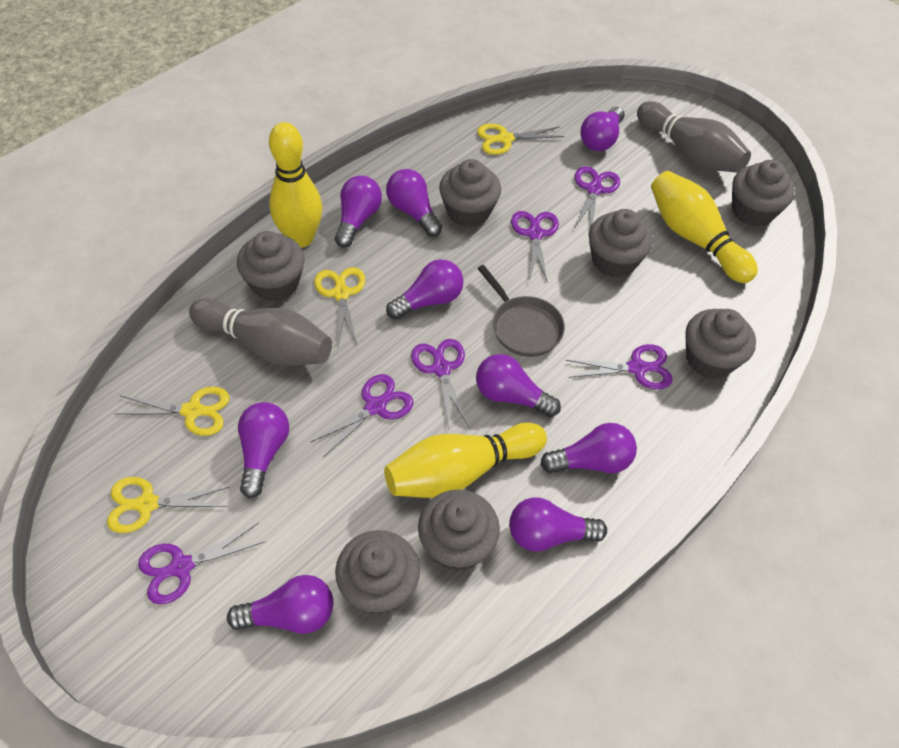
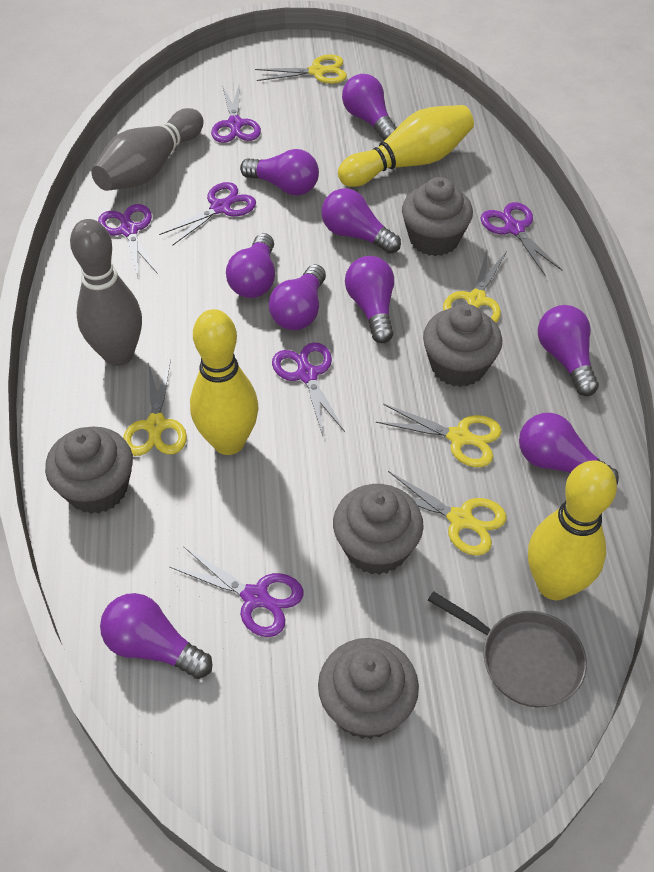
grey cupcake: 7 -> 5
yellow scissors: 4 -> 5

